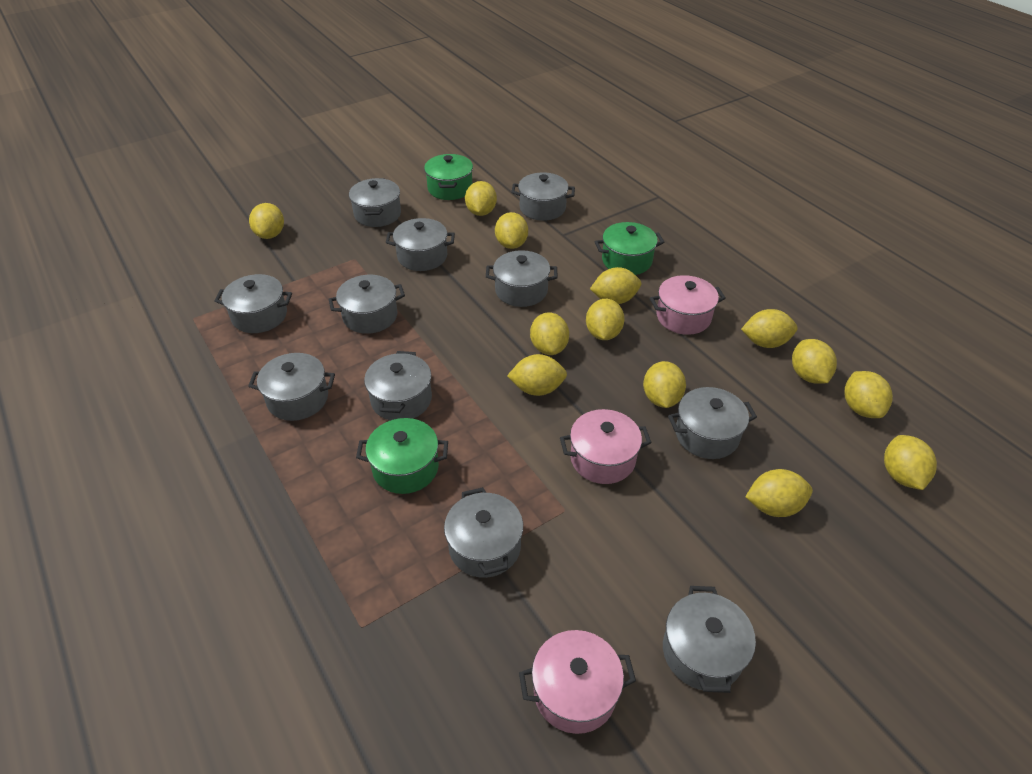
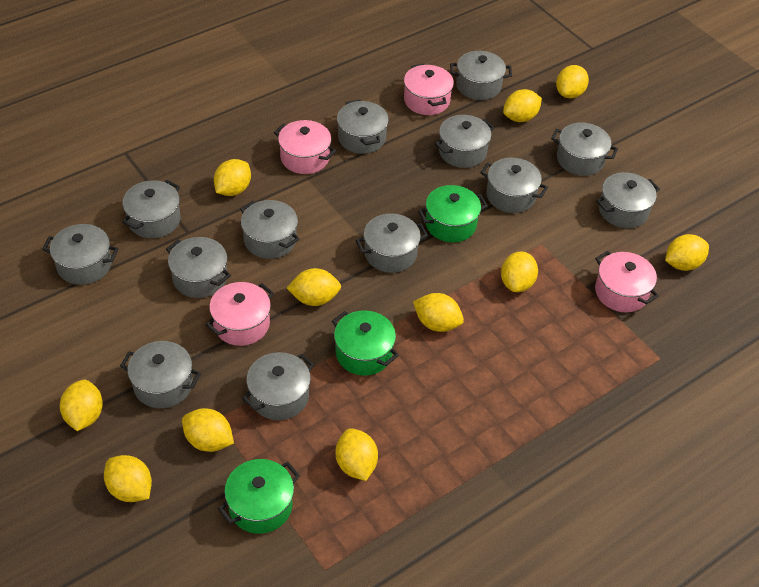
grey pot: 11 -> 13
pink pot: 3 -> 4
yellow lemon: 13 -> 11

